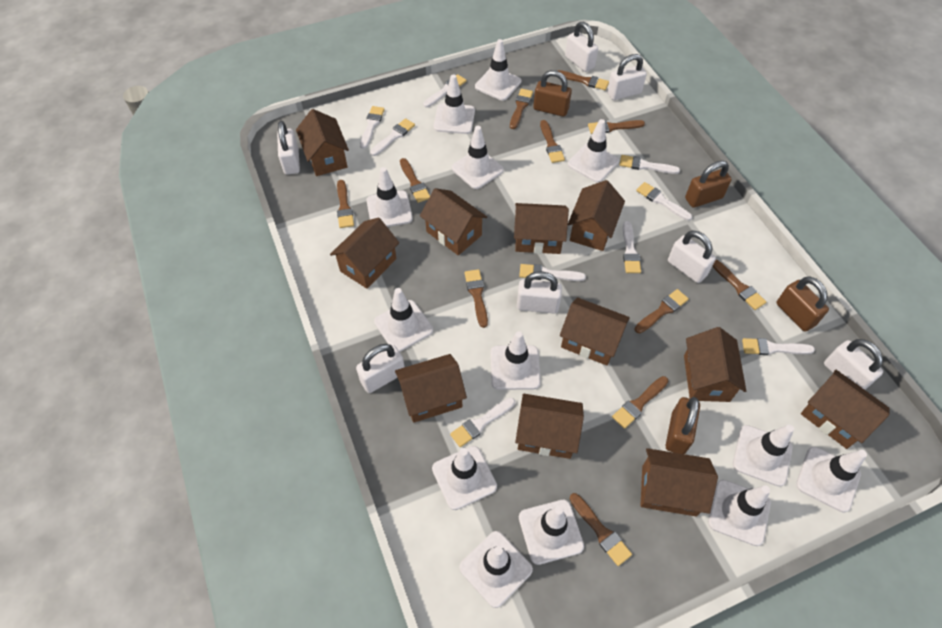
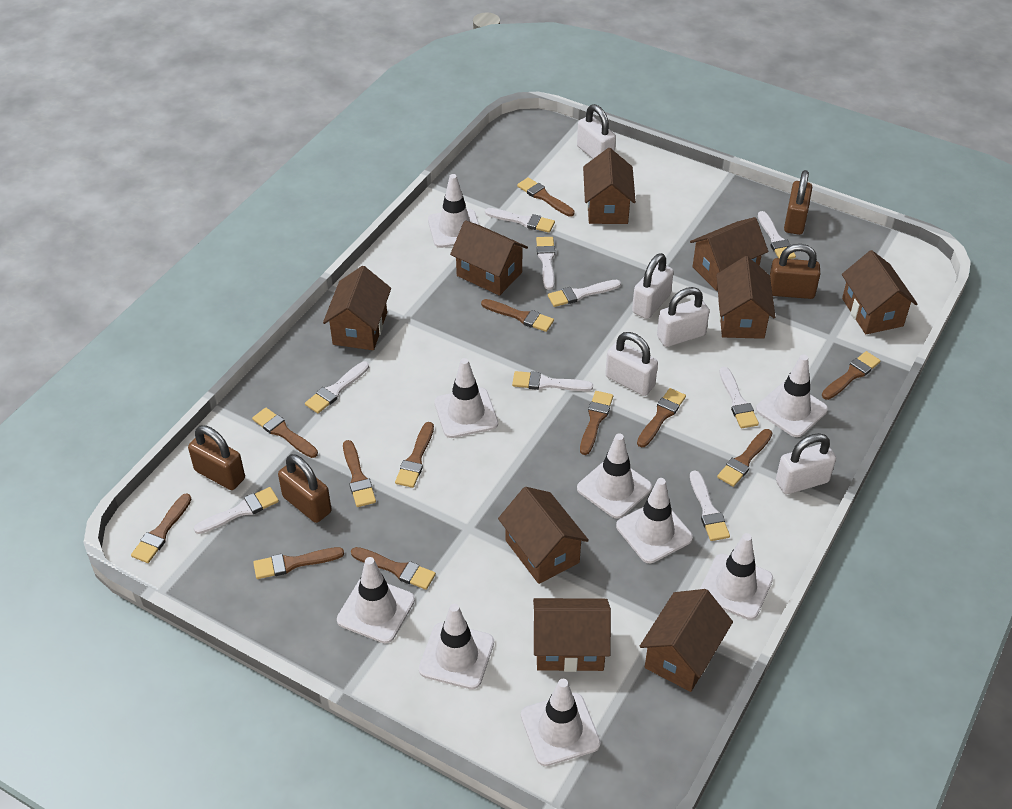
brown brush: 11 -> 12
brown house: 11 -> 9
white padlock: 7 -> 5
white traffic cone: 13 -> 9

